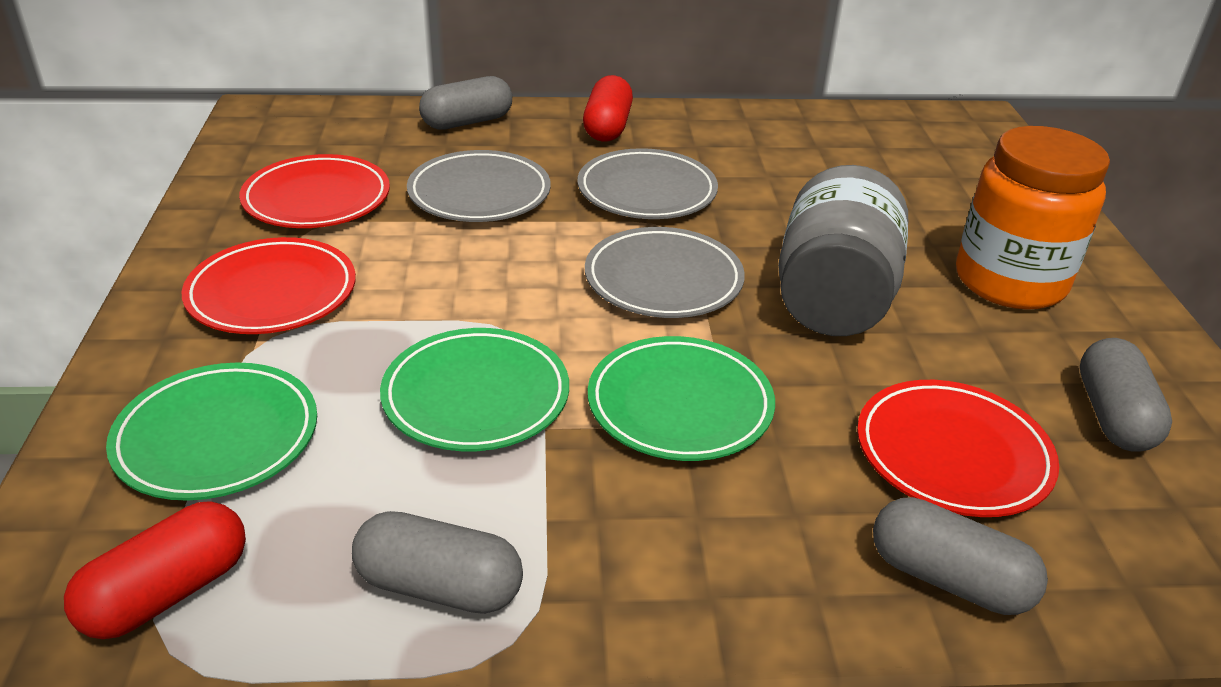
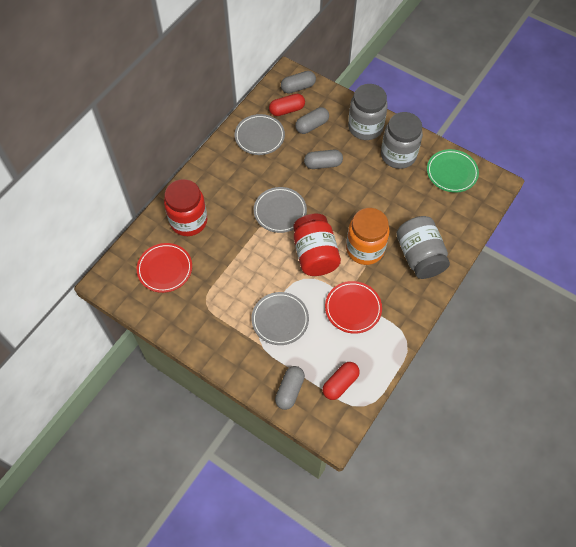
green plate: 3 -> 1
grey jar: 1 -> 3
red jar: 0 -> 2
red plate: 3 -> 2

